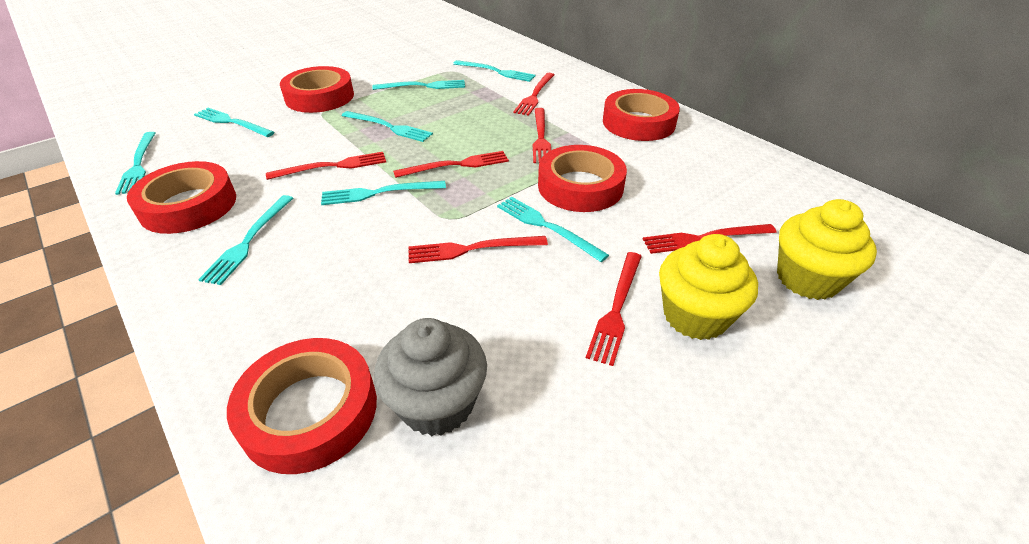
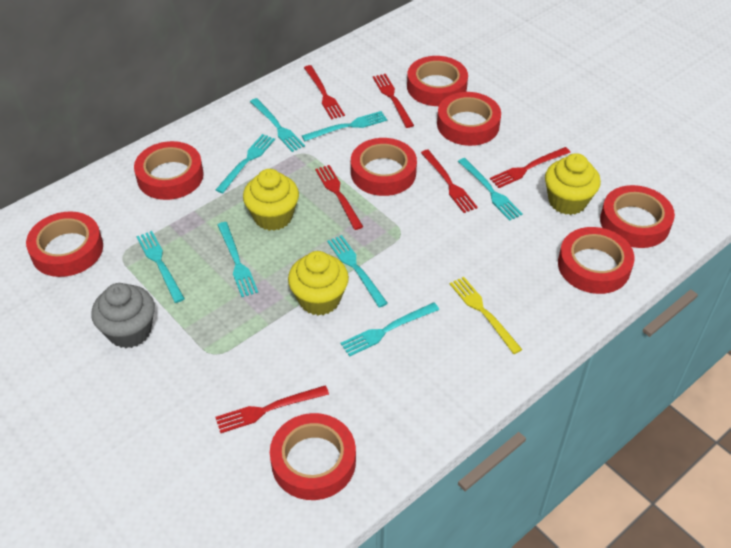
red fork: 7 -> 6
red tape: 5 -> 8
yellow cupcake: 2 -> 3
yellow fork: 0 -> 1

